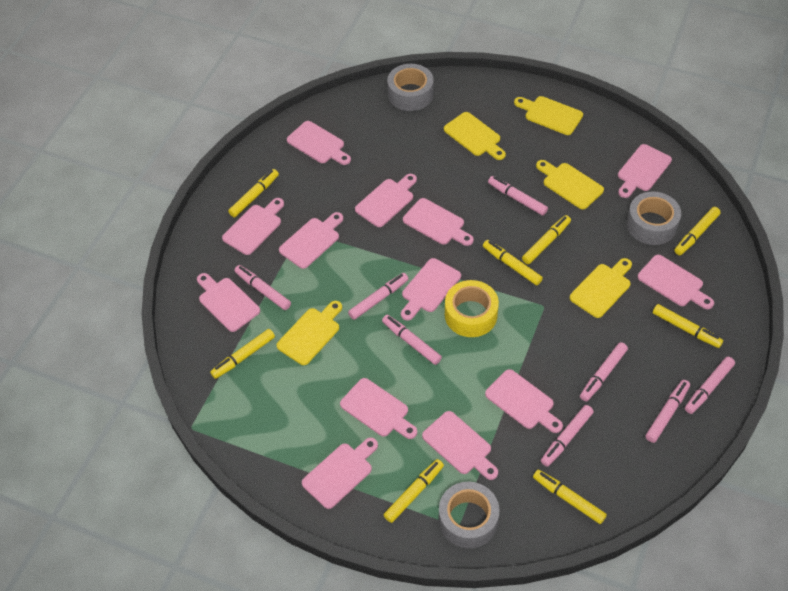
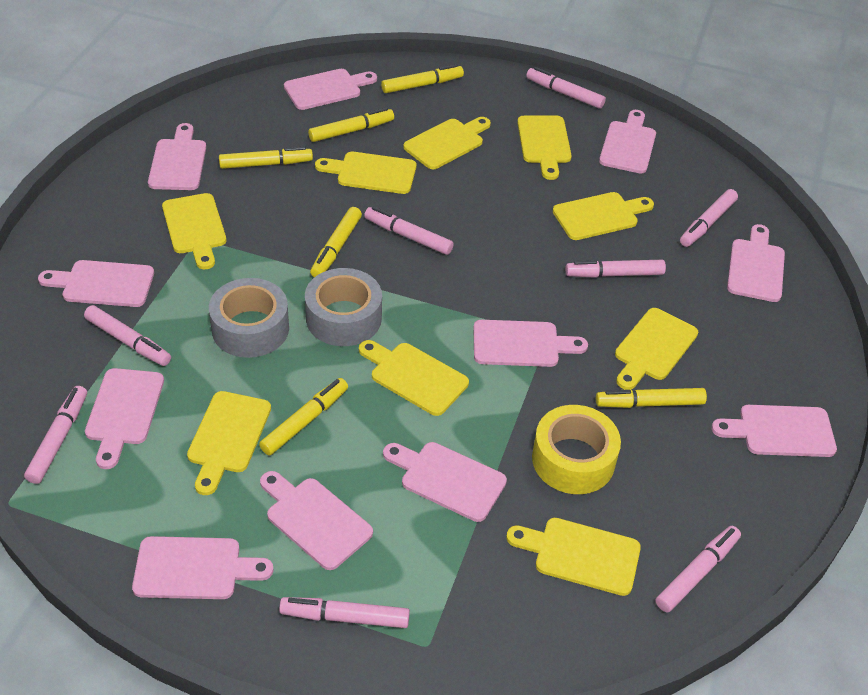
grey tape: 3 -> 2
pink cutting board: 13 -> 11
yellow cutting board: 5 -> 9
yellow marker: 8 -> 6

